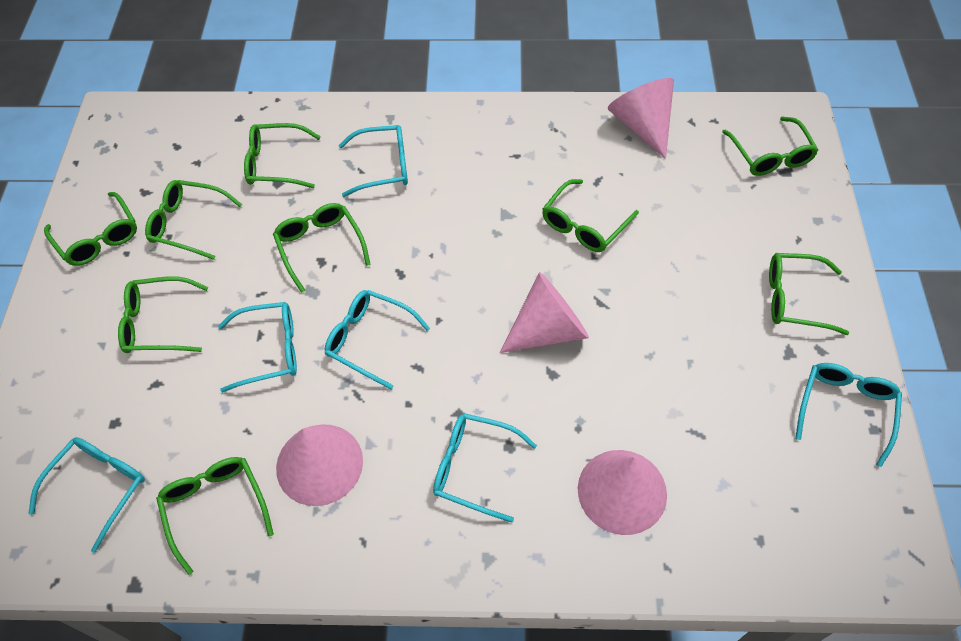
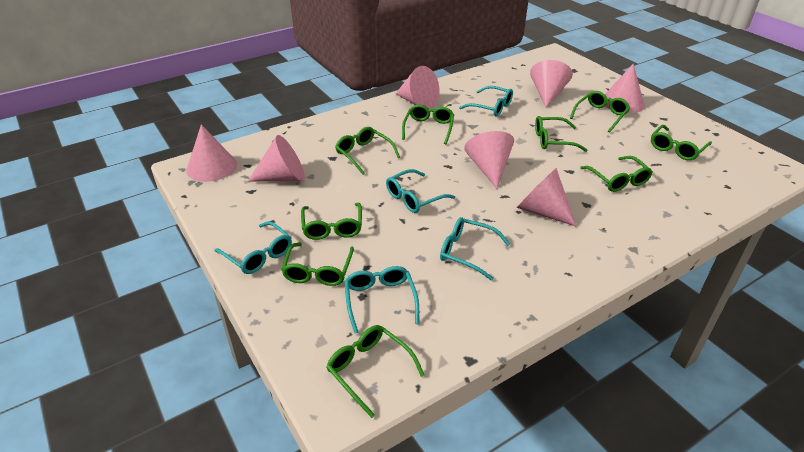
pink cone: 4 -> 7
turquoise glasses: 6 -> 5

